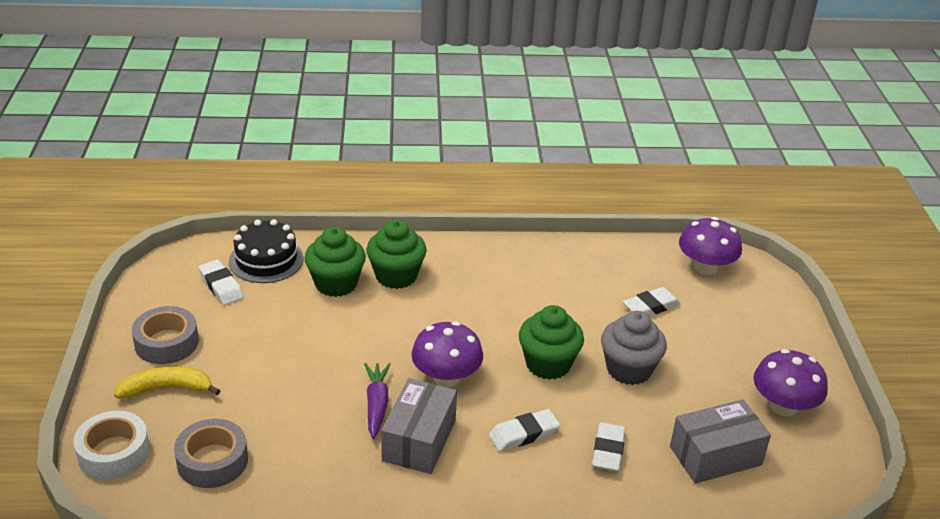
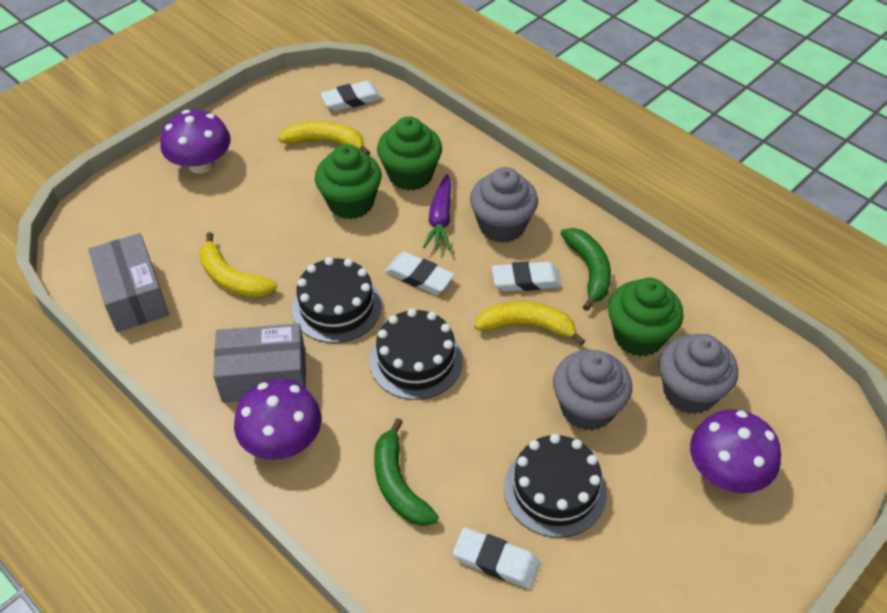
black cake: 1 -> 3
green banana: 0 -> 2
grey cupcake: 1 -> 3
grey tape: 2 -> 0
white tape: 1 -> 0
yellow banana: 1 -> 3

